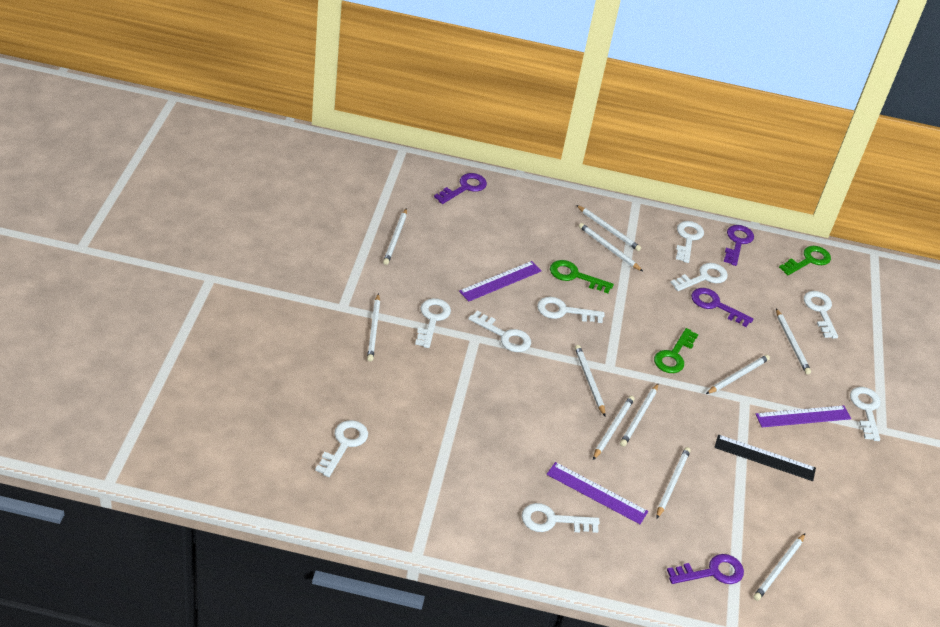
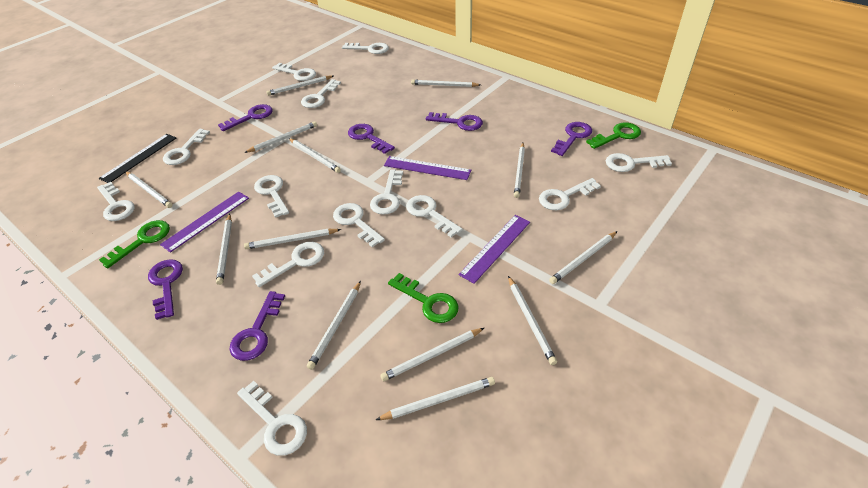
purple key: 4 -> 6
white key: 9 -> 13
white pencil: 11 -> 13

